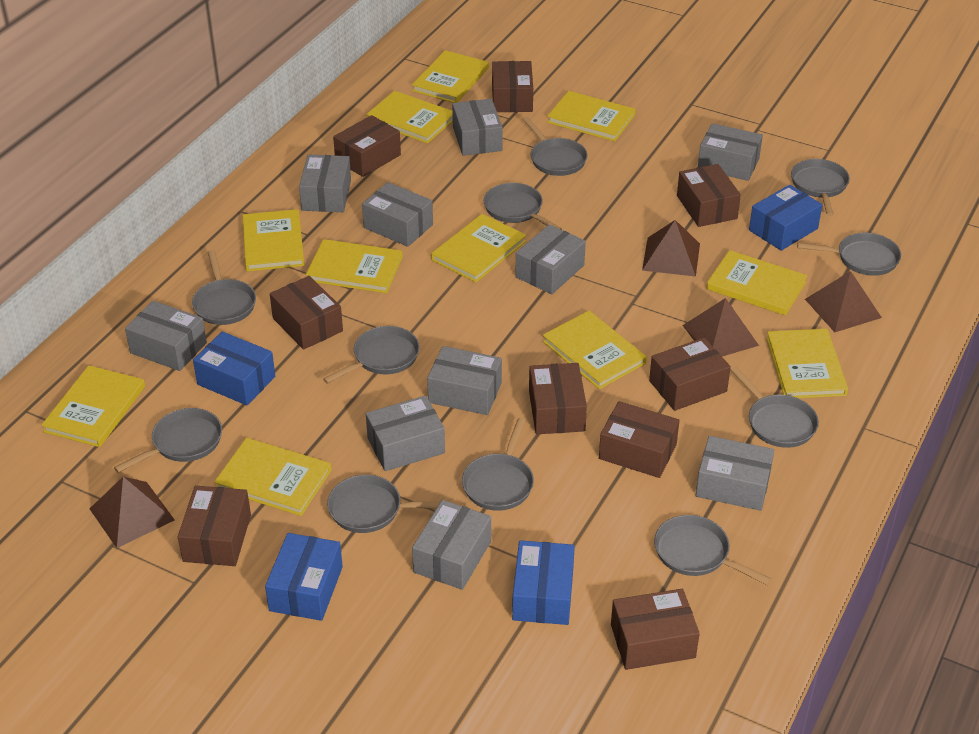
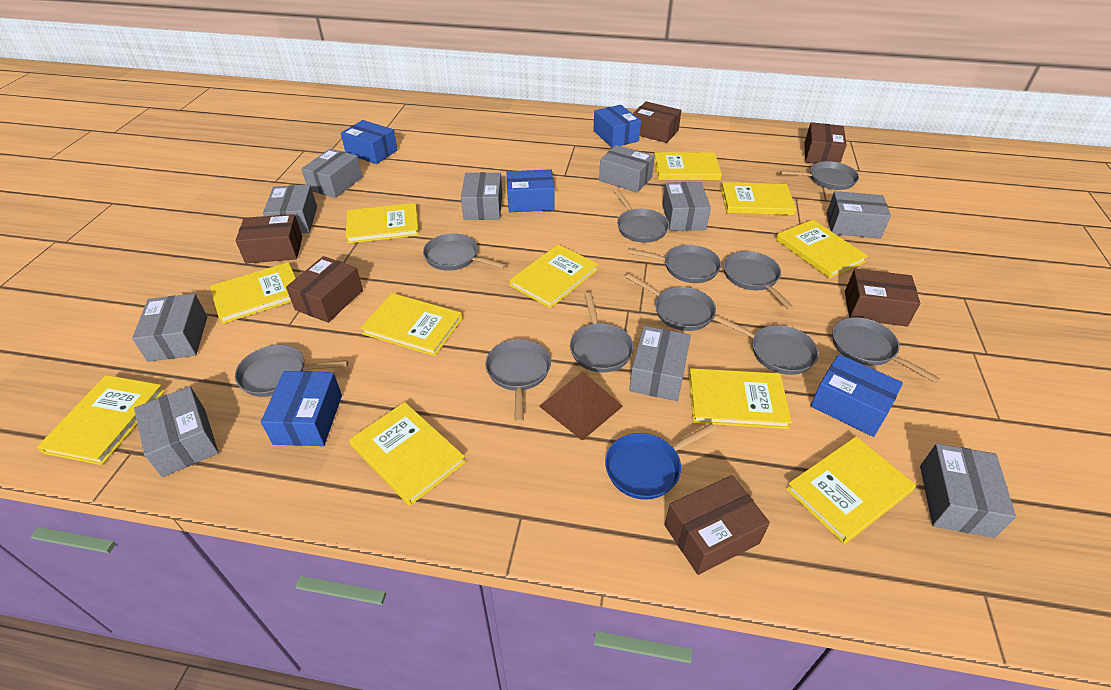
blue box: 4 -> 5
blue pan: 0 -> 1
brown box: 9 -> 6
brown pyramid: 4 -> 1

